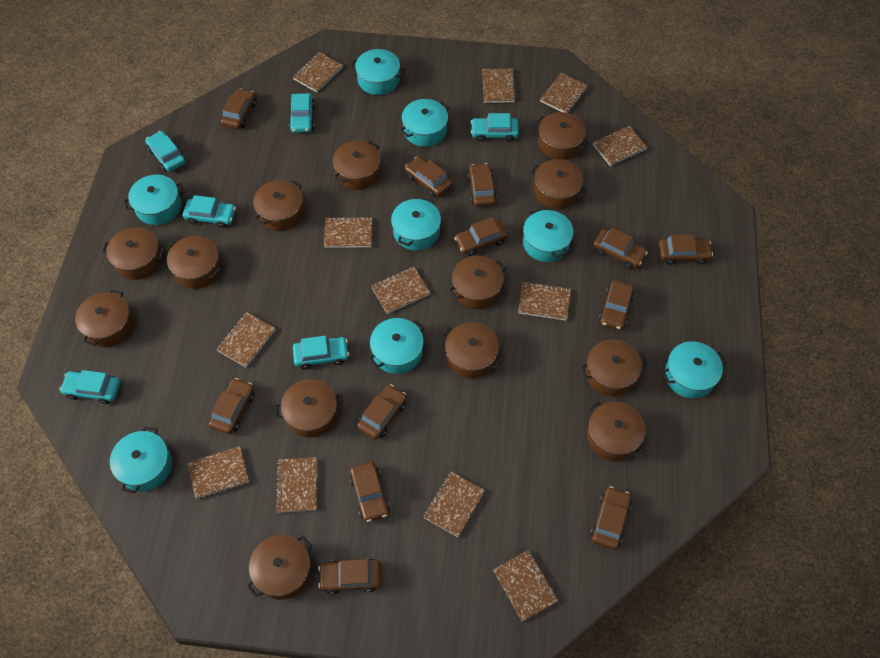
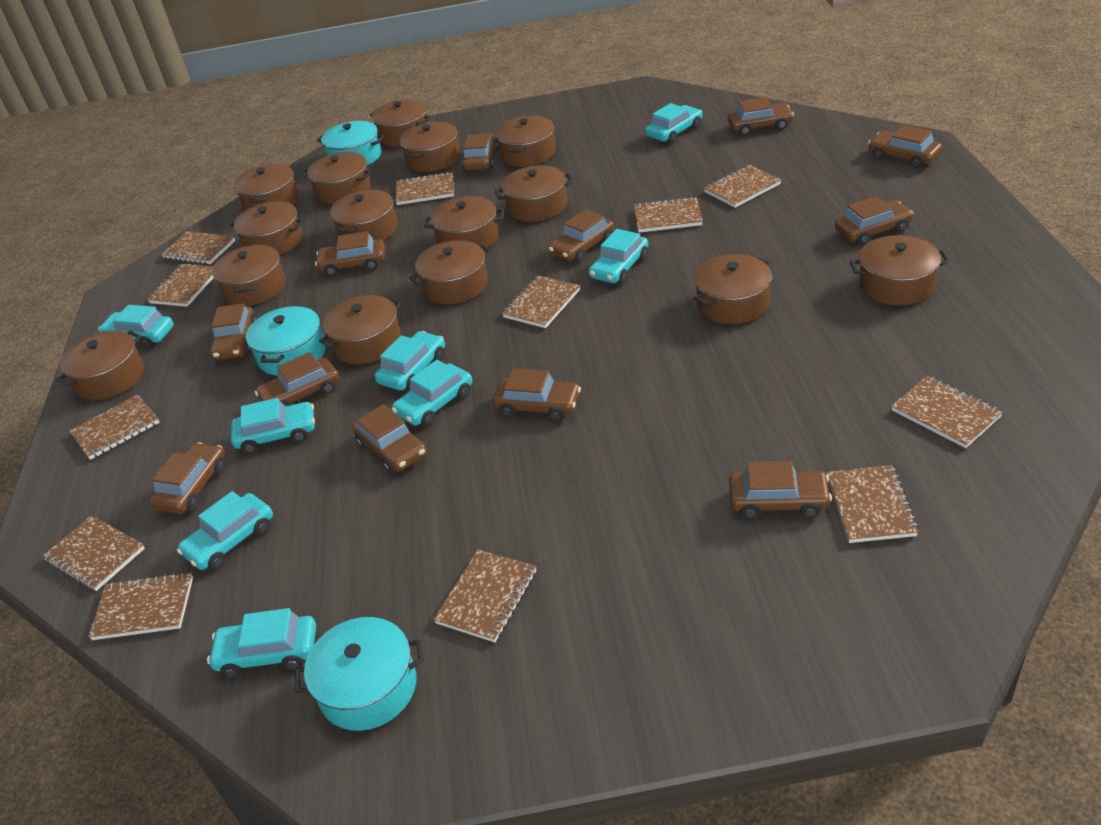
brown pot: 13 -> 15
turquoise car: 6 -> 8
turquoise pot: 8 -> 3

